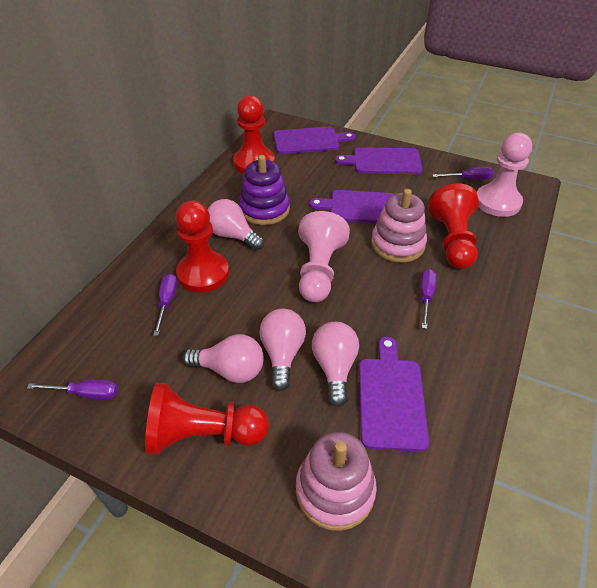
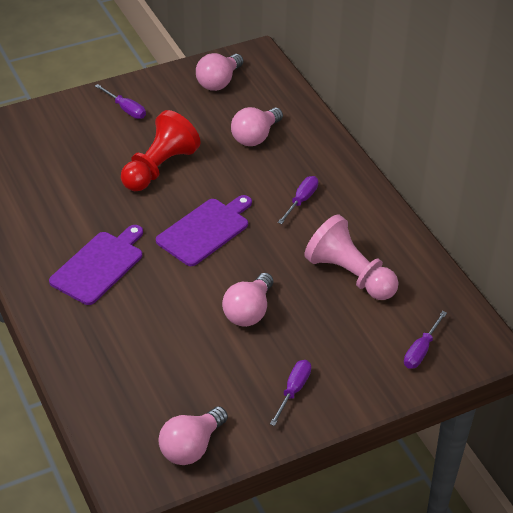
pink pawn: 2 -> 1
pink stacking toy: 2 -> 0
purple cutting board: 4 -> 2
purple stacking toy: 1 -> 0
red pawn: 4 -> 1

